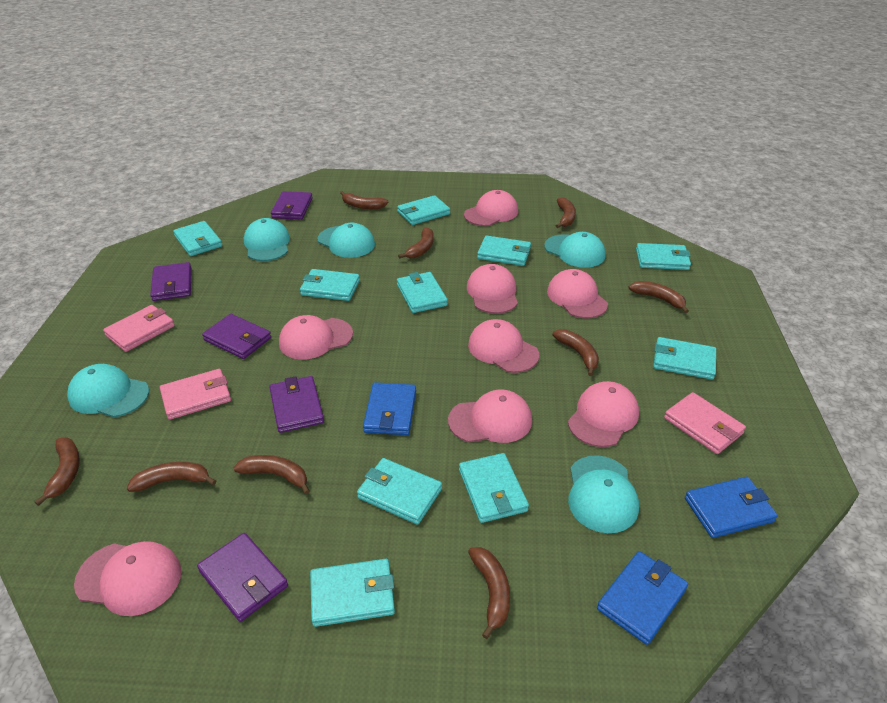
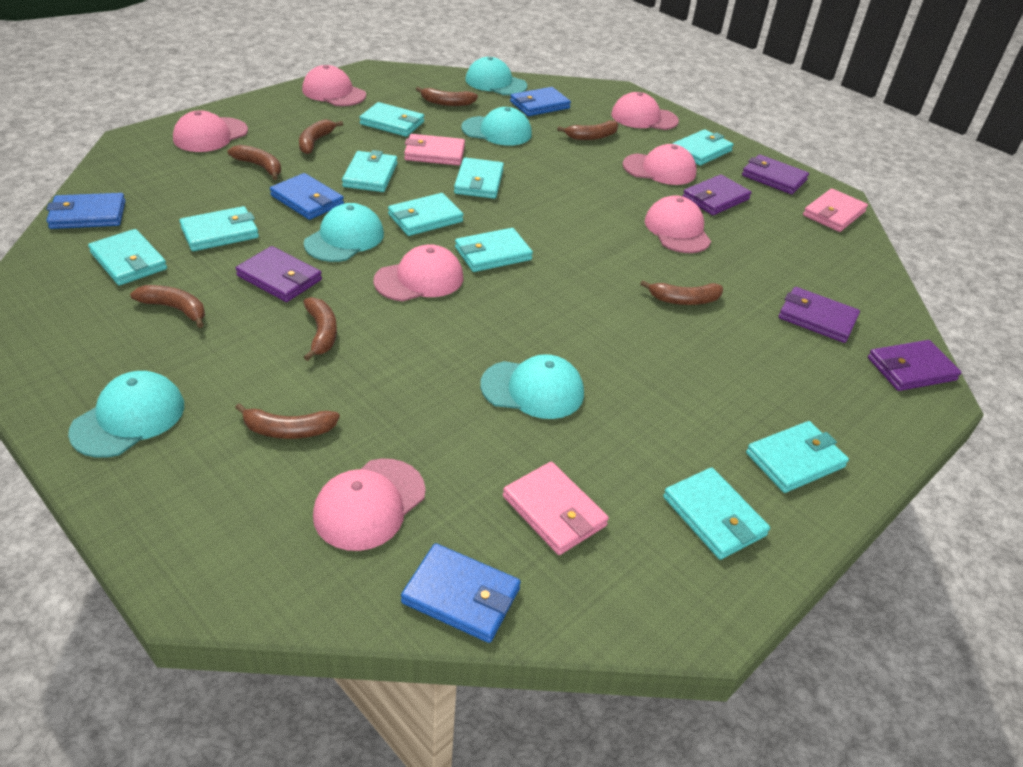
blue wallet: 3 -> 4
brown banana: 9 -> 8
pink cap: 8 -> 7

